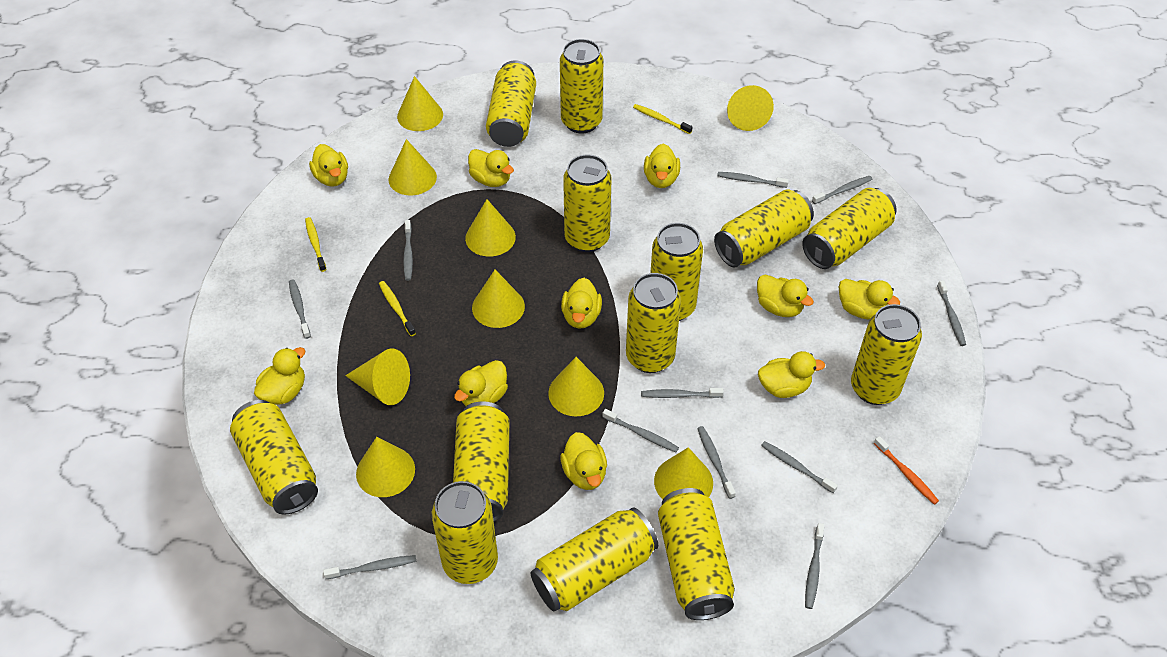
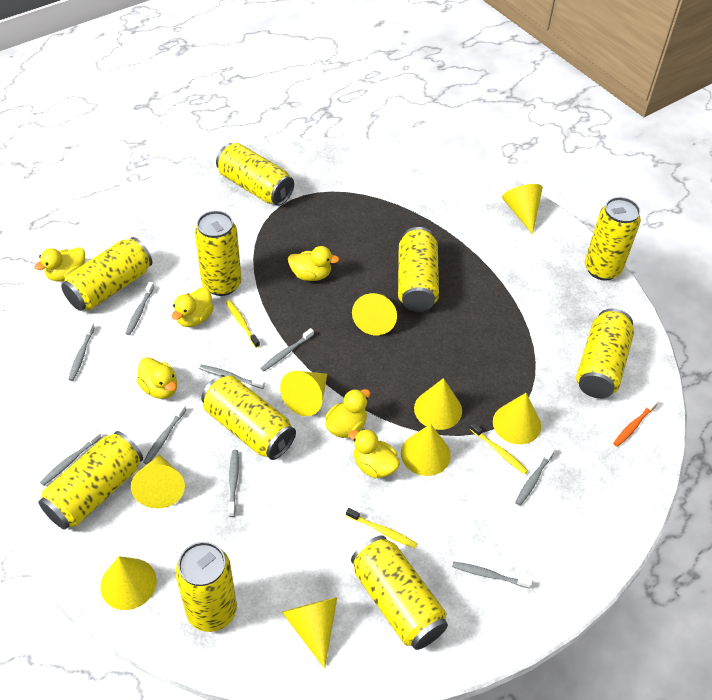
grey toothbrush: 11 -> 9
yellow can: 13 -> 10
yellow duck: 10 -> 6

